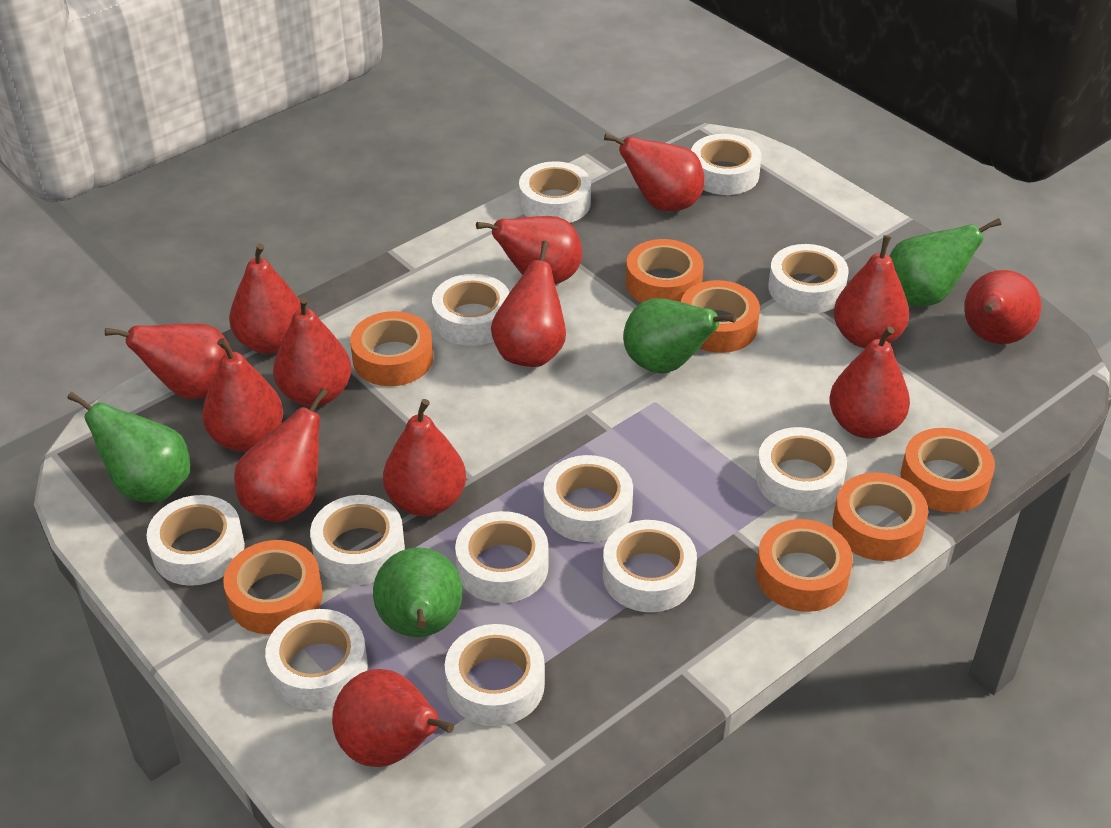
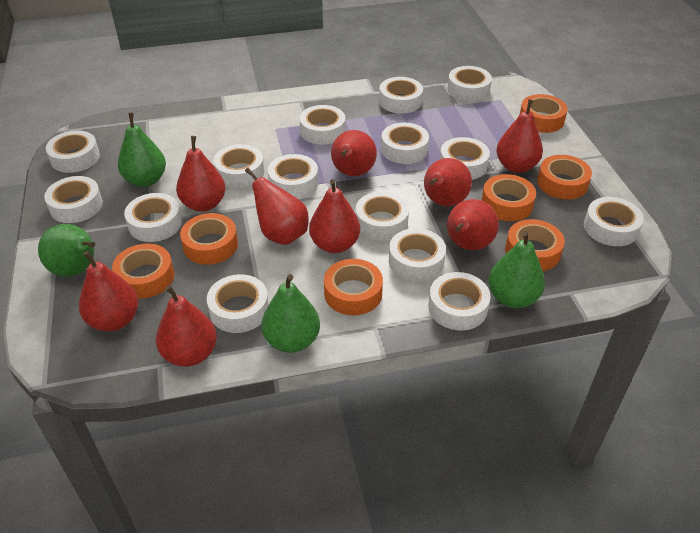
red pear: 13 -> 9
white tape: 12 -> 15

